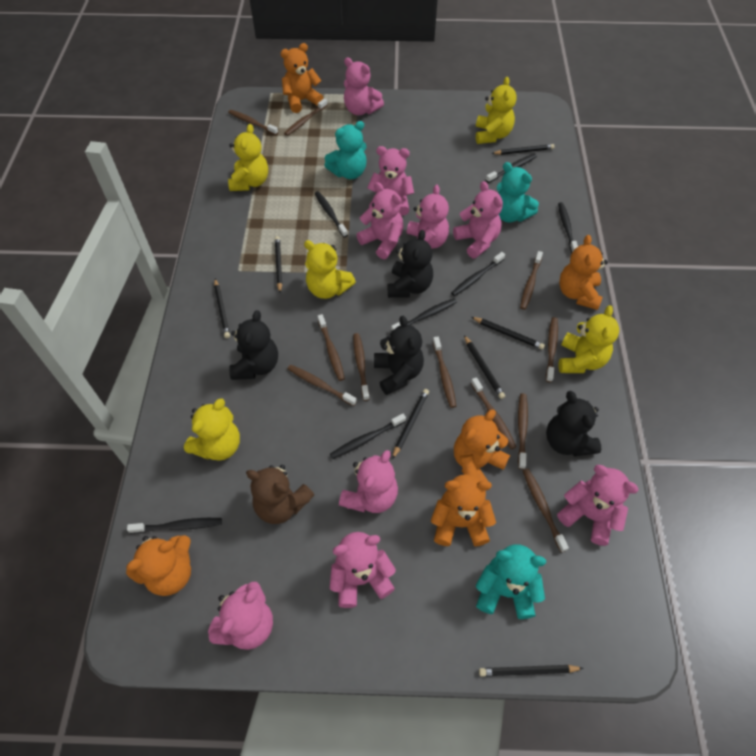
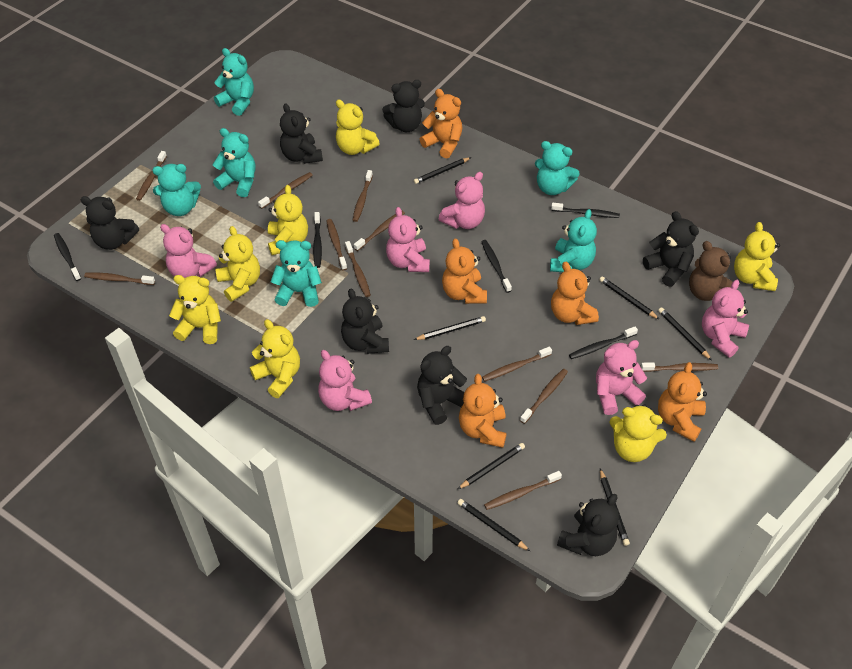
black teddy bear: 4 -> 7
black toothbrush: 7 -> 5
pink teddy bear: 9 -> 6
turquoise teddy bear: 3 -> 6
yellow teddy bear: 5 -> 7

